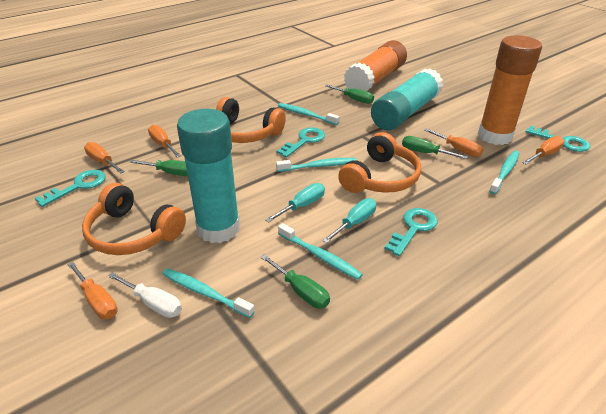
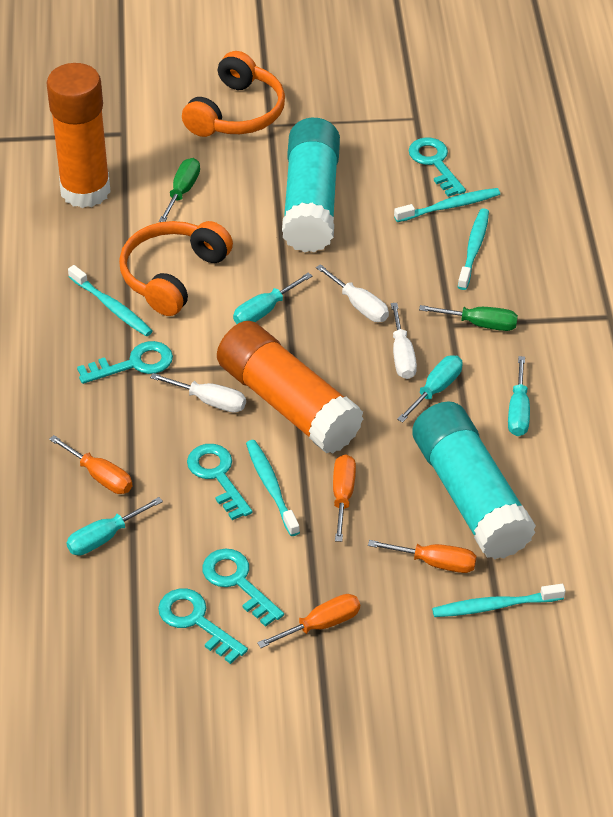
green screwdriver: 4 -> 2
orange headphones: 3 -> 2
orange screwdriver: 5 -> 4
turquoise key: 4 -> 5
turquoise screwdriver: 2 -> 4
white screwdriver: 1 -> 3

